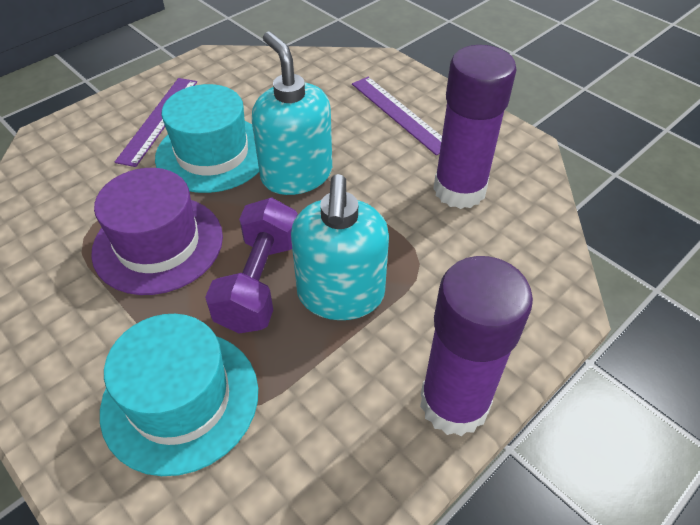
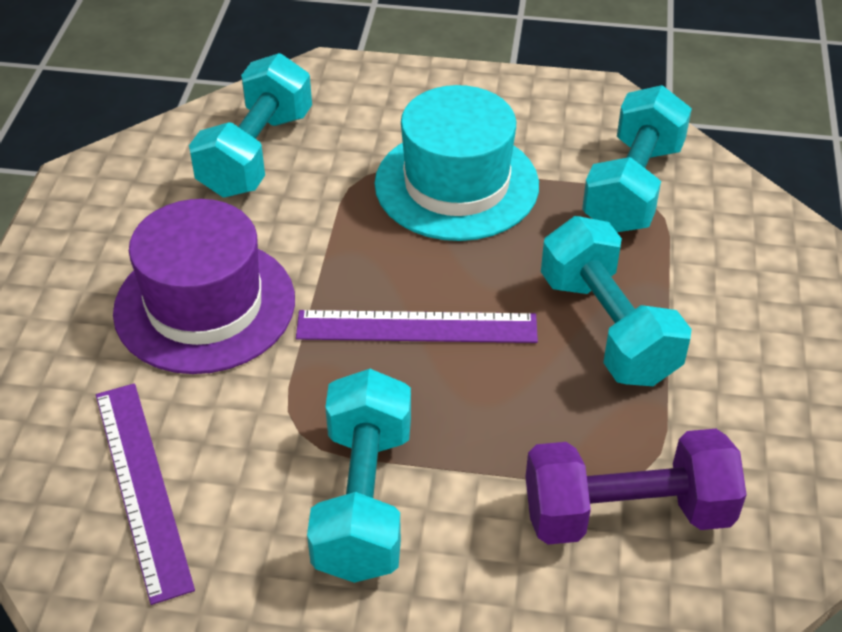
purple glue stick: 2 -> 0
turquoise dumbbell: 0 -> 4
turquoise hat: 2 -> 1
turquoise soap dispenser: 2 -> 0

